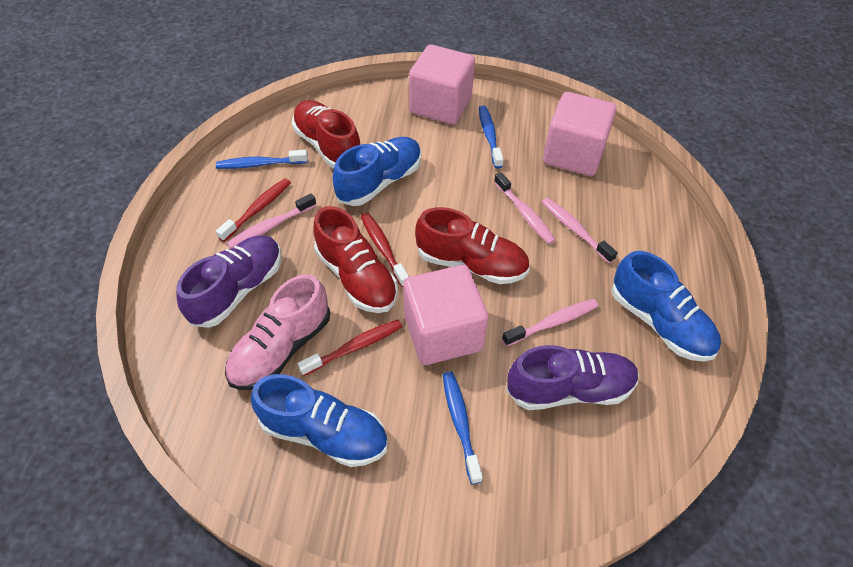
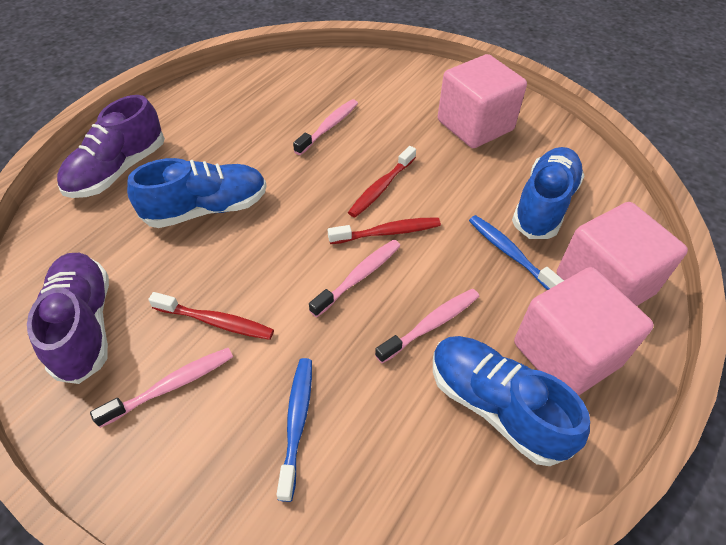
blue toothbrush: 3 -> 2
pink shoe: 1 -> 0
red shoe: 3 -> 0

